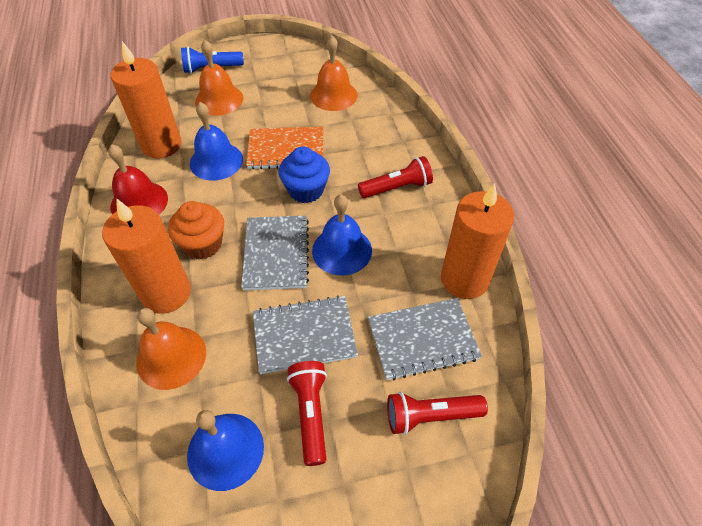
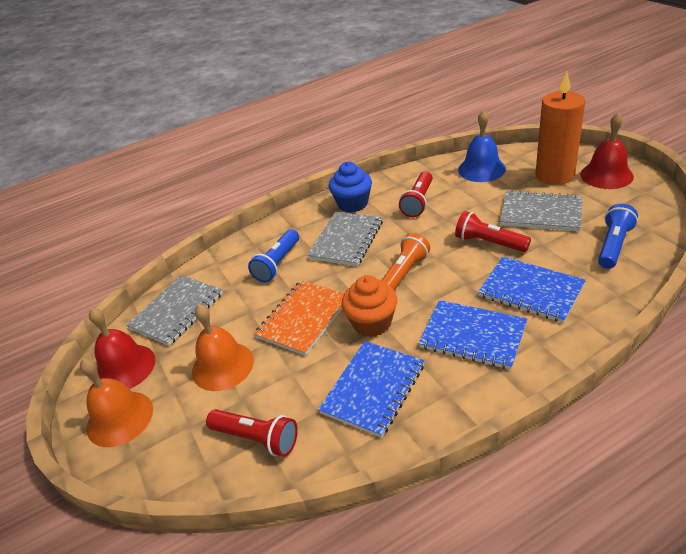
blue bell: 3 -> 1
blue flashlight: 1 -> 2
blue notebook: 0 -> 3
orange bell: 3 -> 2
orange candle: 3 -> 1
orange flashlight: 0 -> 1
red bell: 1 -> 2

